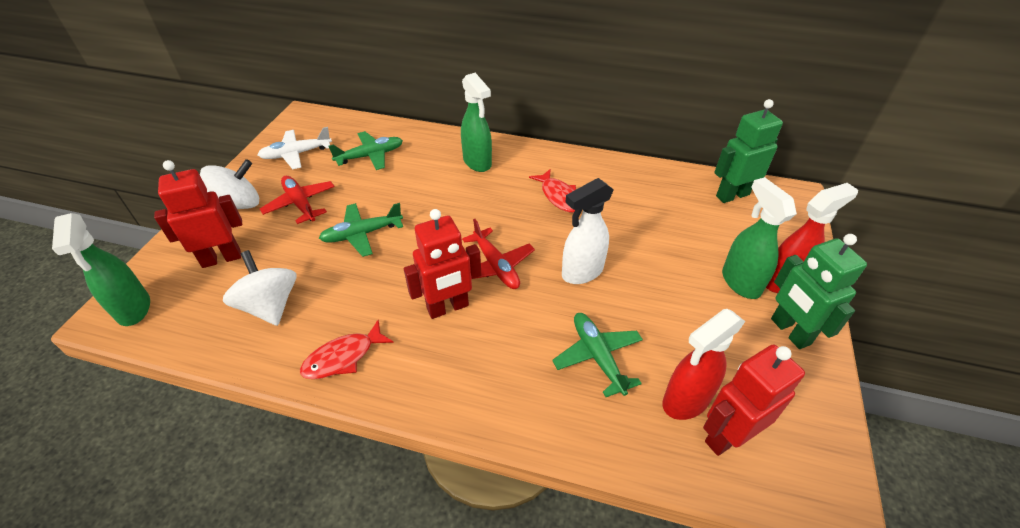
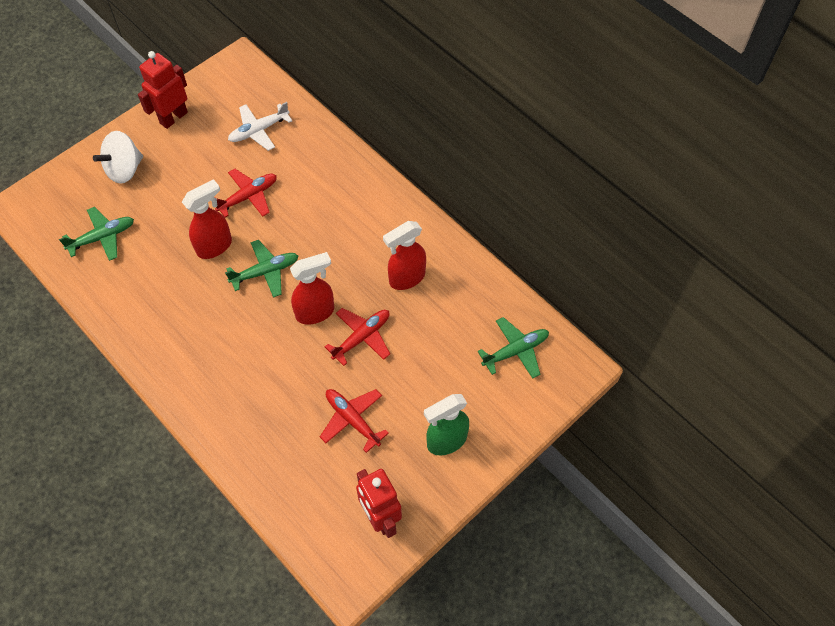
green robot: 2 -> 0
green spray bottle: 3 -> 1
red fish: 2 -> 0
red plane: 2 -> 3
red robot: 3 -> 2
red spray bottle: 2 -> 3
white spinning top: 2 -> 1
white spray bottle: 1 -> 0

